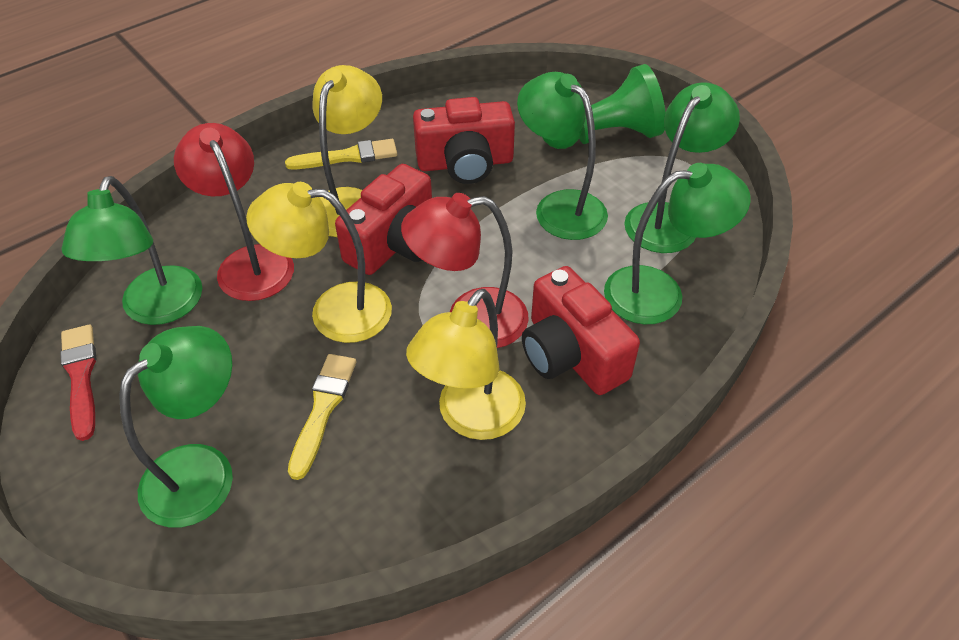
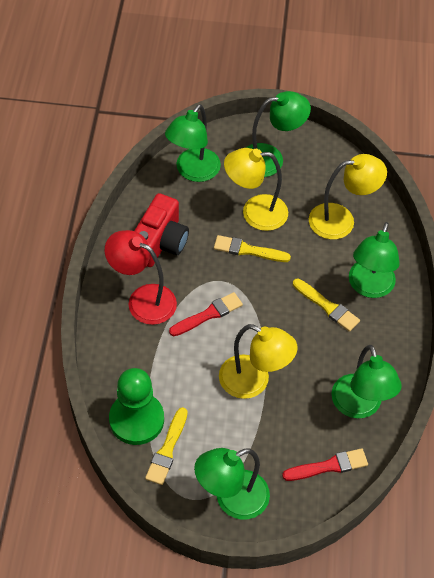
red brush: 1 -> 2
red camera: 3 -> 1
red lamp: 2 -> 1
yellow brush: 2 -> 3

